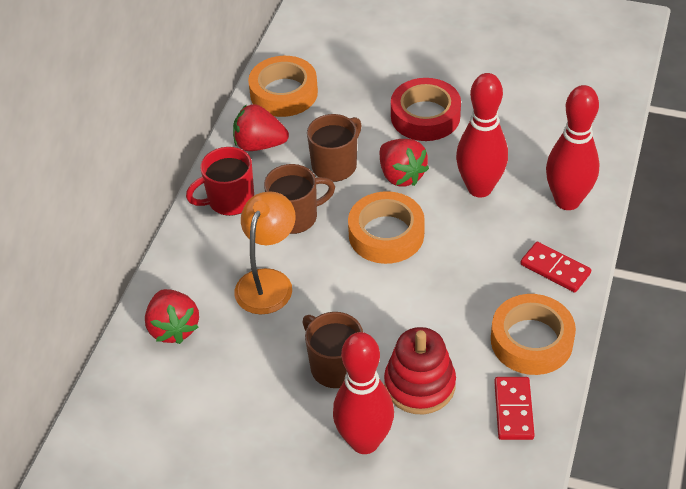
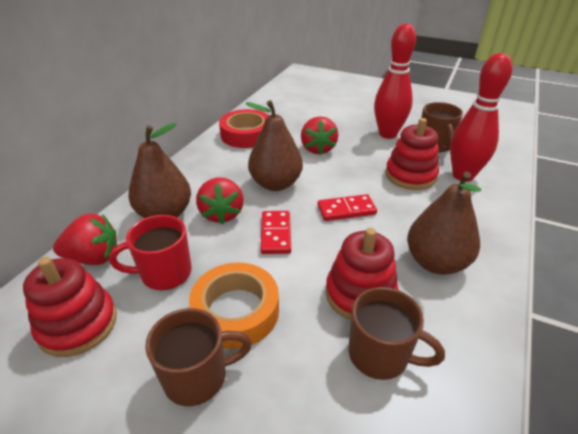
brown pear: 0 -> 3
orange lamp: 1 -> 0
orange tape: 3 -> 1
red bowling pin: 3 -> 2
red stacking toy: 1 -> 3

